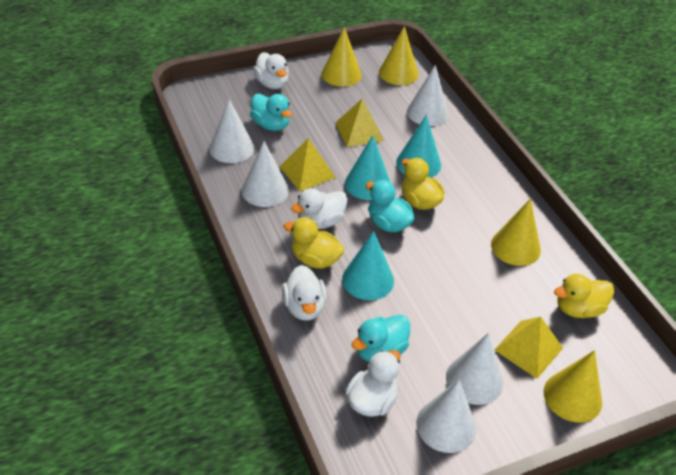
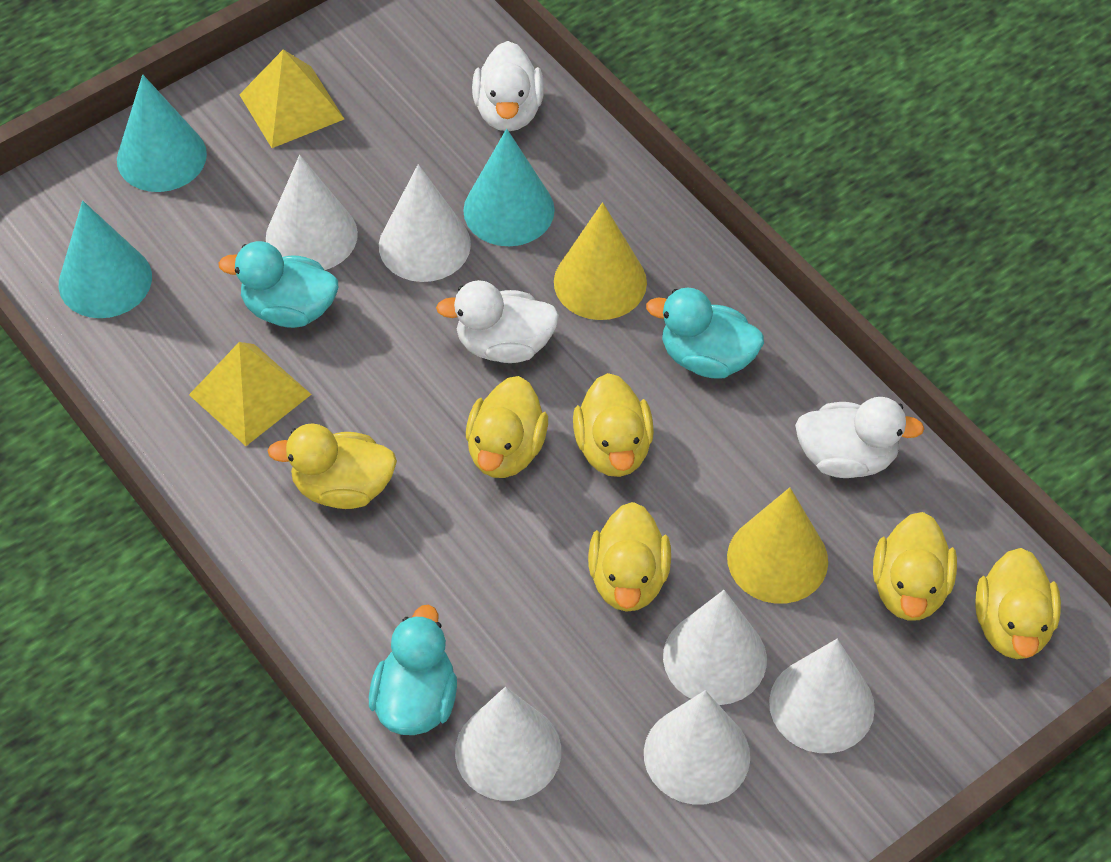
white cone: 5 -> 6
white duck: 4 -> 3
yellow cone: 4 -> 2
yellow duck: 3 -> 6
yellow pyramid: 3 -> 2

